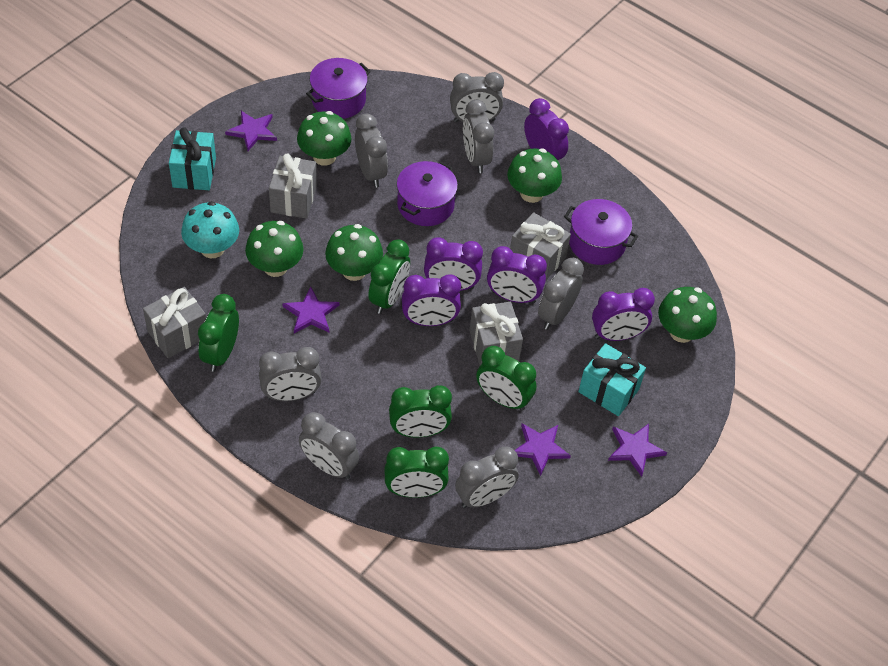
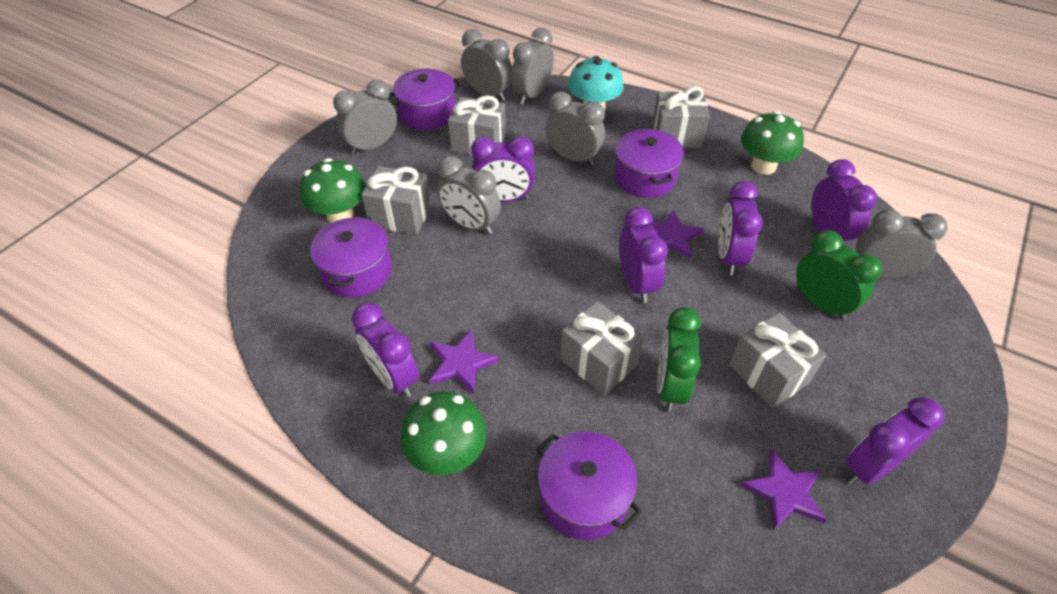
green clock: 5 -> 2
green mushroom: 5 -> 3
grey clock: 7 -> 6
grey gift: 4 -> 5
purple clock: 5 -> 6
purple pot: 3 -> 4
purple star: 4 -> 3
turquoise gift: 2 -> 0

